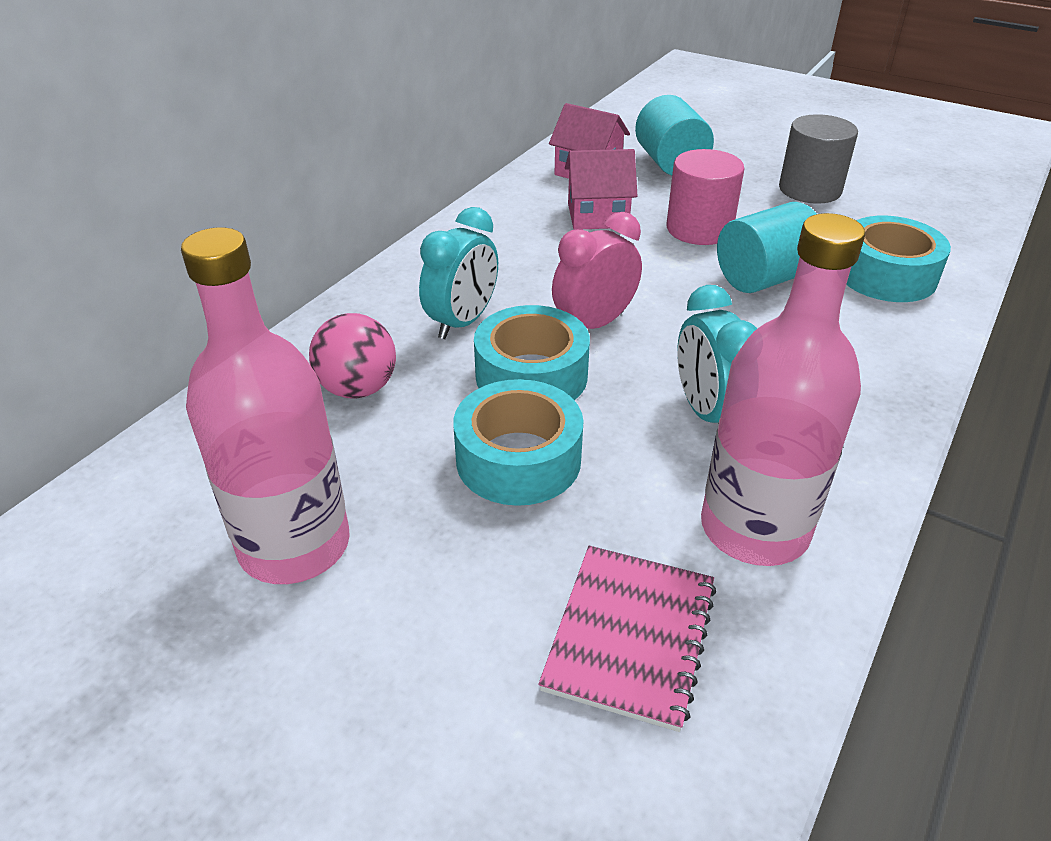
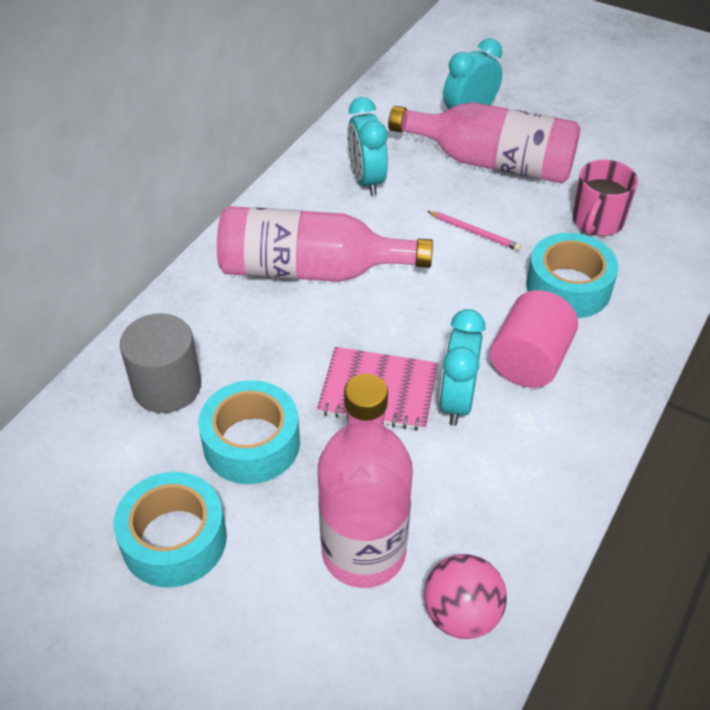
pink bottle: 2 -> 3
pink clock: 1 -> 0
pink house: 2 -> 0
pink mug: 0 -> 1
pink pencil: 0 -> 1
turquoise clock: 2 -> 3
turquoise cylinder: 2 -> 0

